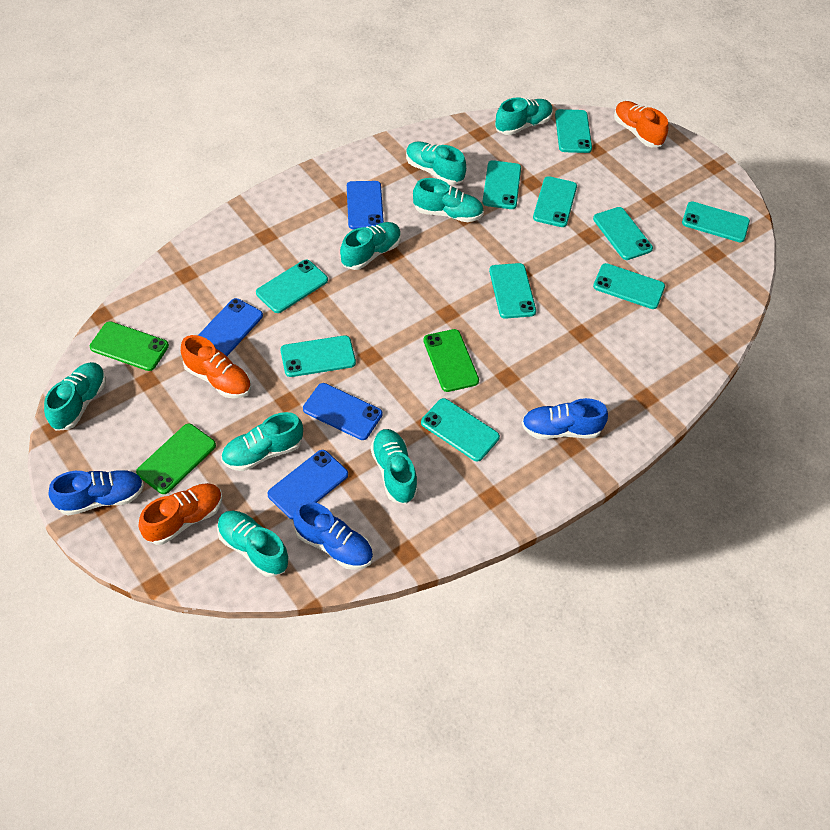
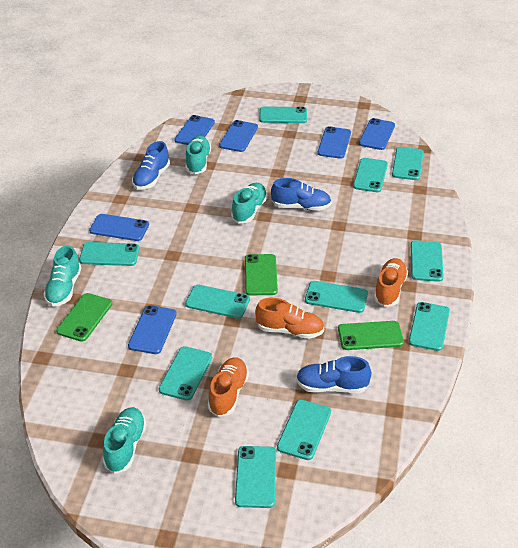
blue phone: 4 -> 6
turquoise phone: 10 -> 11
turquoise shoe: 8 -> 4

